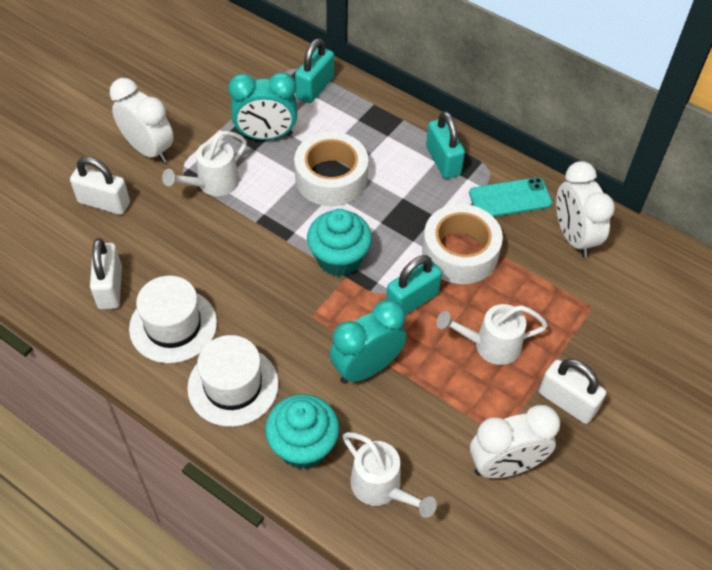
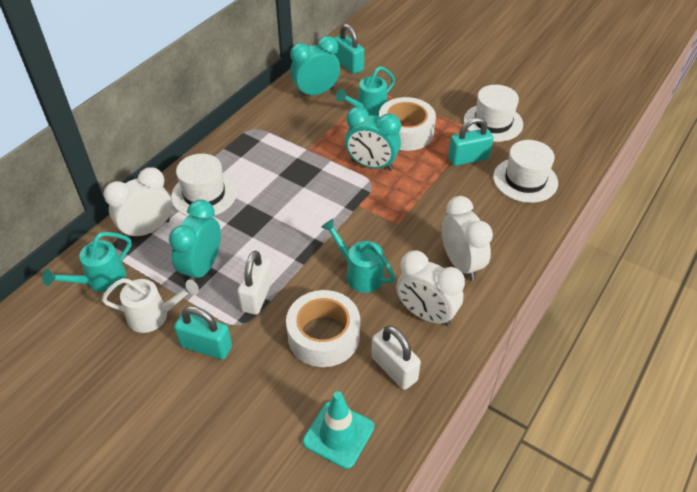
turquoise clock: 2 -> 3
turquoise cupcake: 2 -> 0
turquoise phone: 1 -> 0
turquoise traffic cone: 0 -> 1
turquoise watering can: 0 -> 3
white hat: 2 -> 3
white padlock: 3 -> 2
white watering can: 3 -> 1

